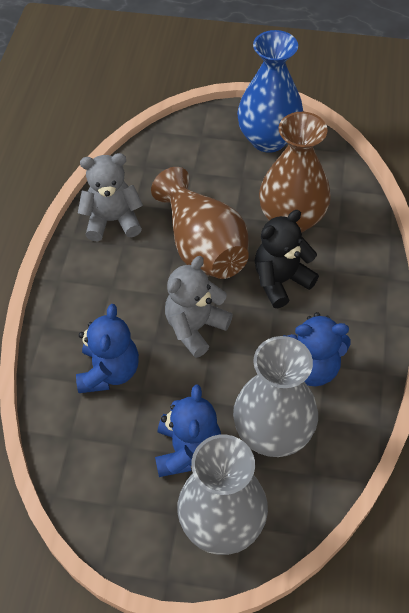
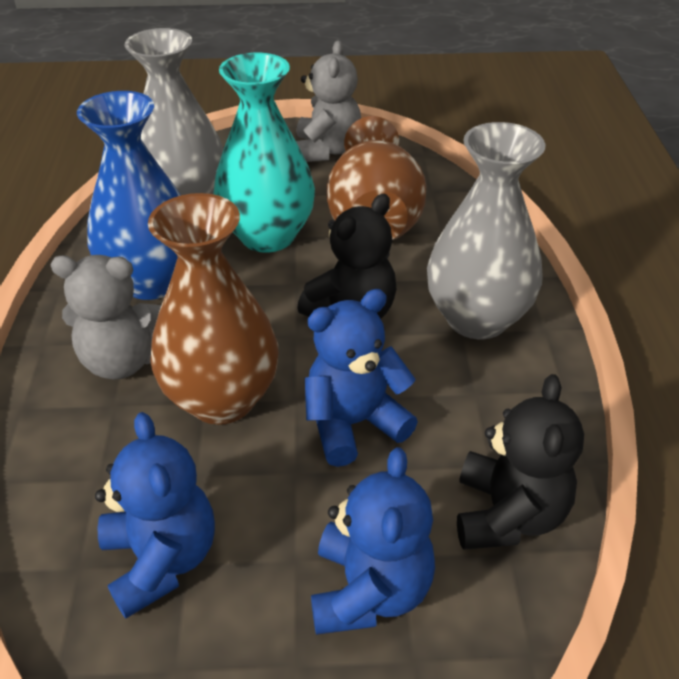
black teddy bear: 1 -> 2
turquoise vase: 0 -> 1

